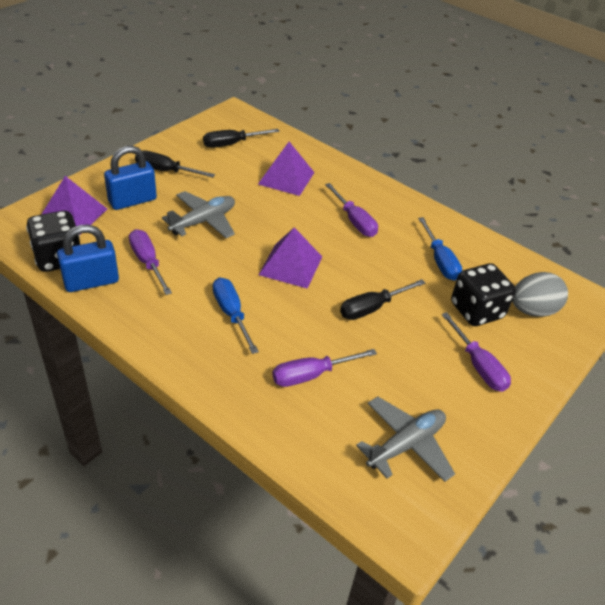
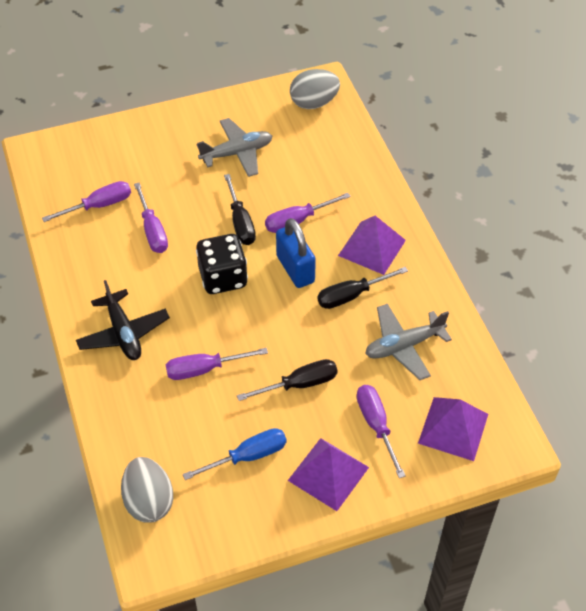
black dice: 2 -> 1
black plane: 0 -> 1
blue padlock: 2 -> 1
blue screwdriver: 2 -> 1
grey egg: 1 -> 2
purple screwdriver: 4 -> 5

